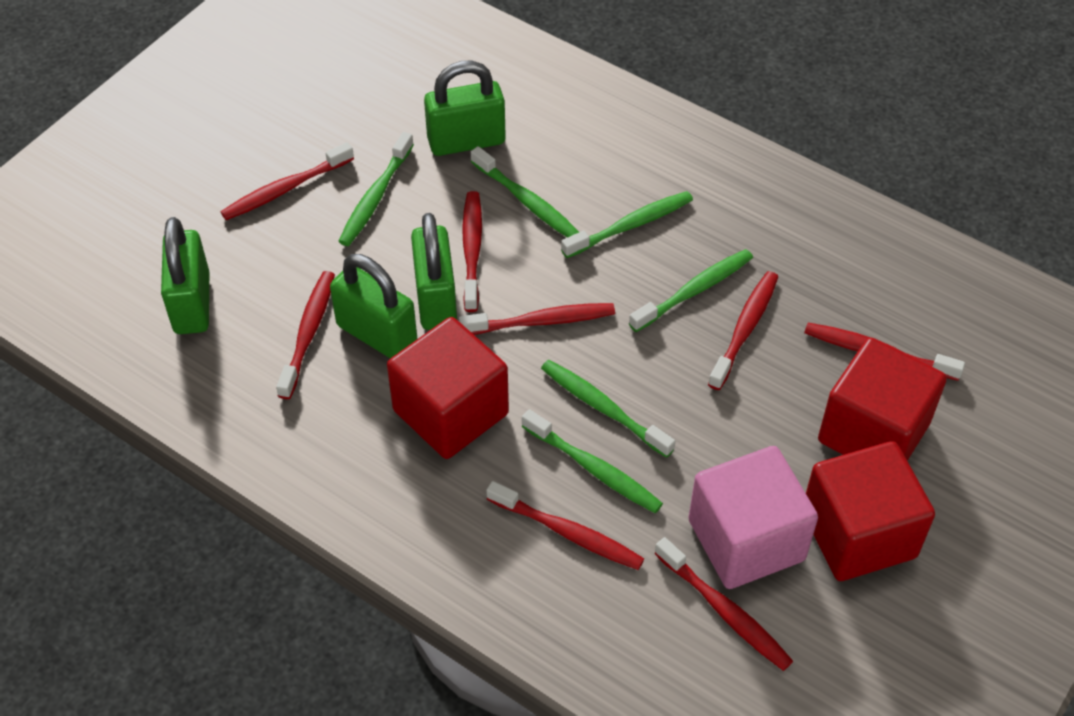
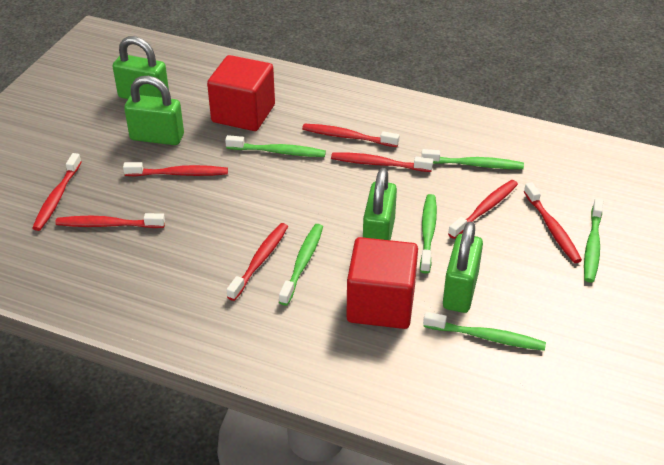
pink cube: 1 -> 0
red cube: 3 -> 2

